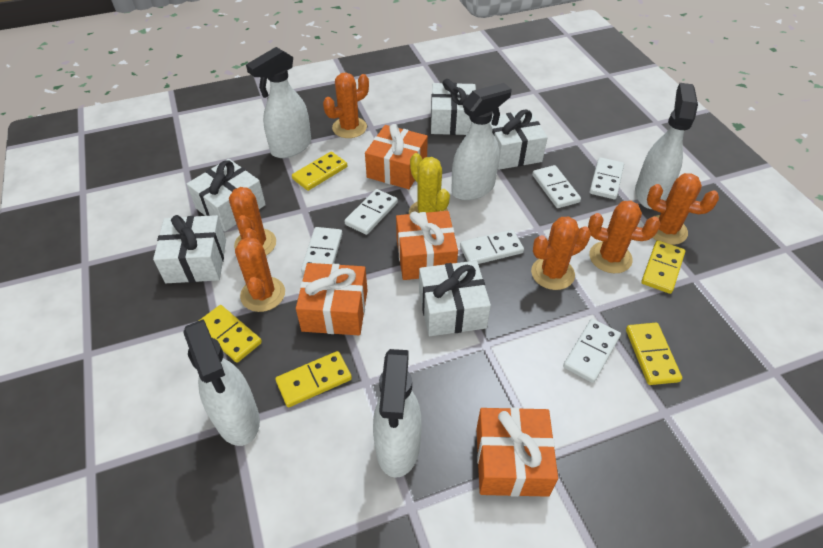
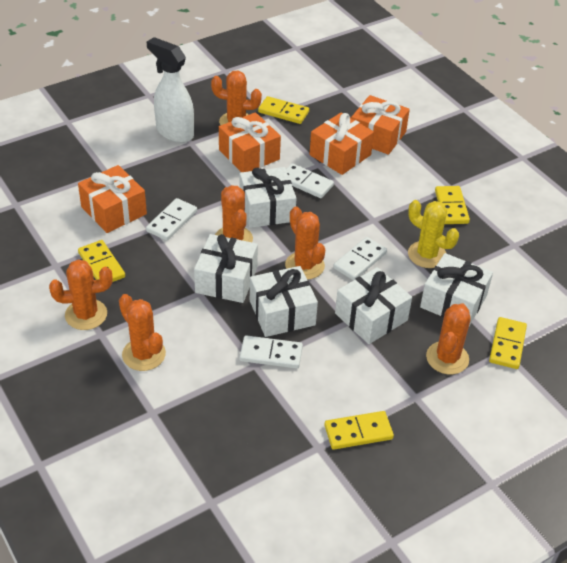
white domino: 6 -> 4
white spray bottle: 5 -> 1

